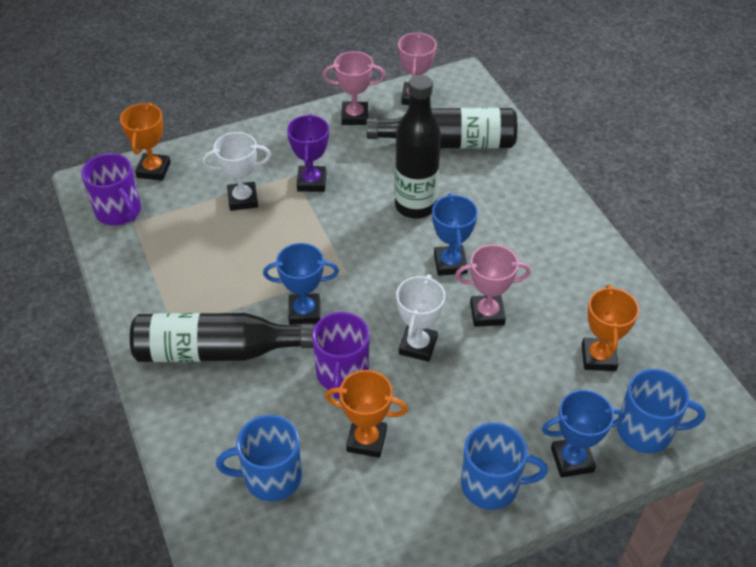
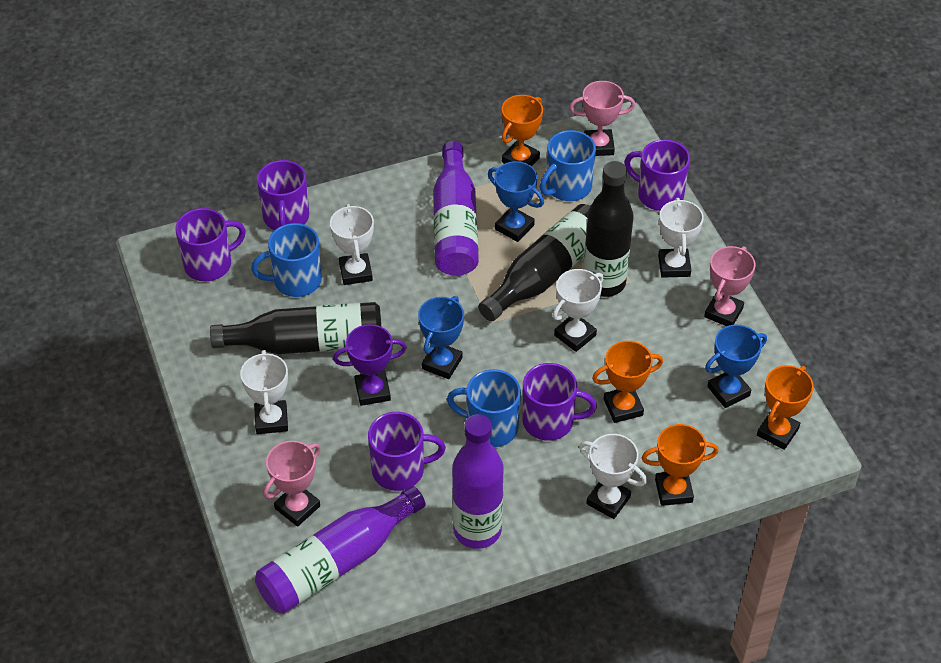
orange trophy: 3 -> 4
purple bottle: 0 -> 3
purple mug: 2 -> 5
white trophy: 2 -> 5

